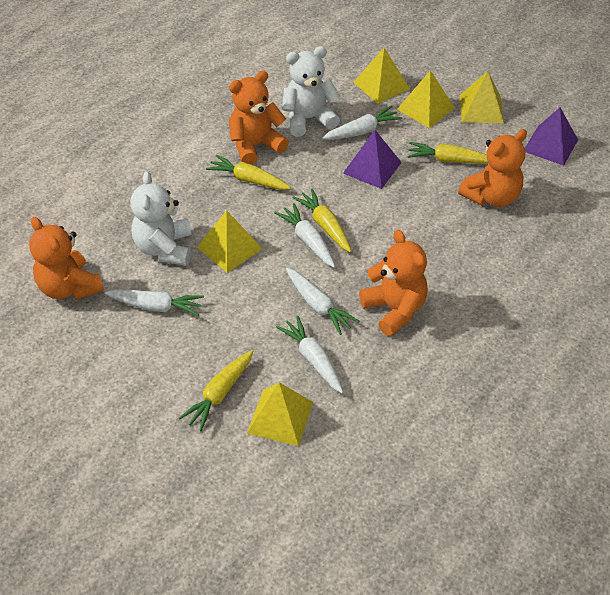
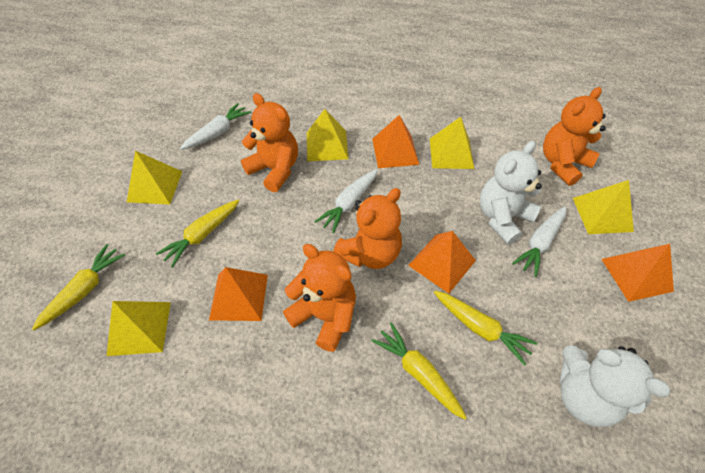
orange pyramid: 0 -> 4
purple pyramid: 2 -> 0
white carrot: 5 -> 3

